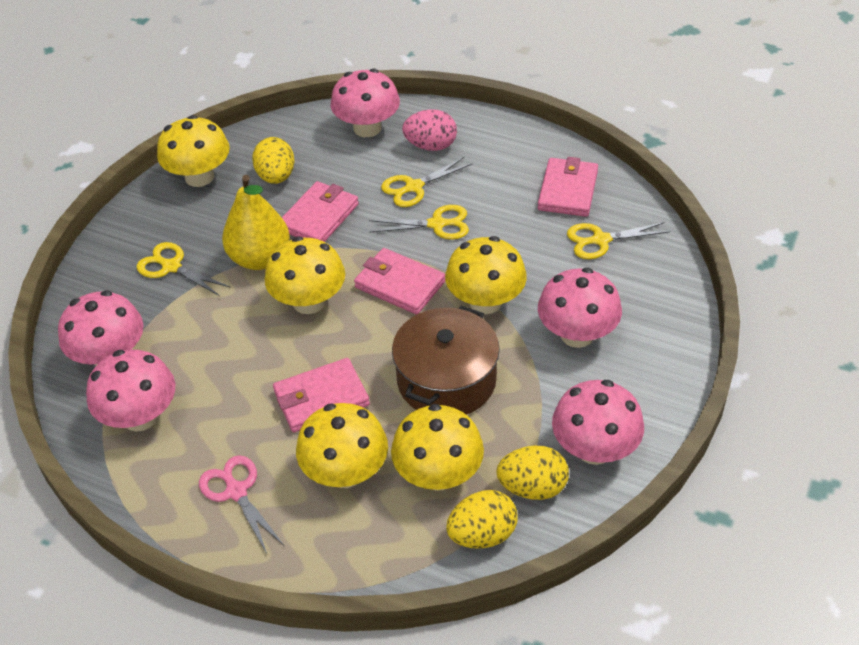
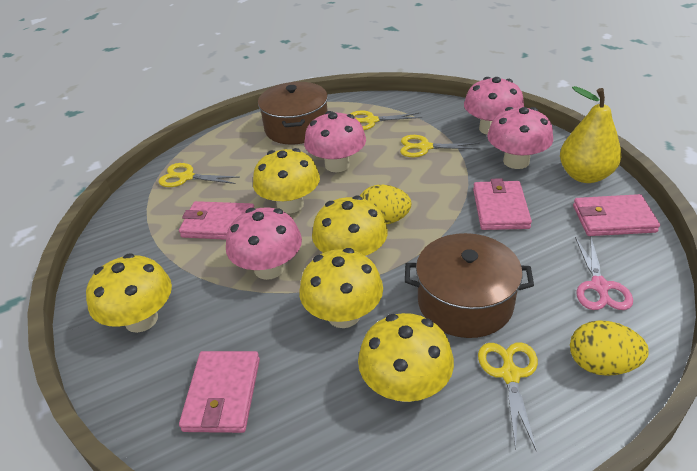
brown pot: 1 -> 2
pink egg: 1 -> 0
pink mushroom: 5 -> 4
yellow egg: 3 -> 2

